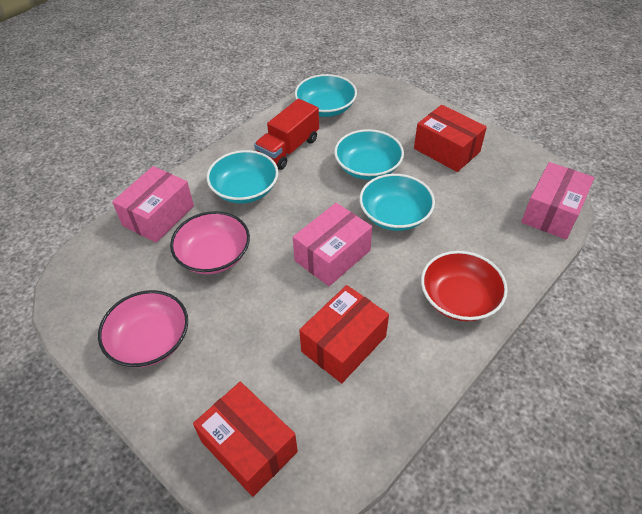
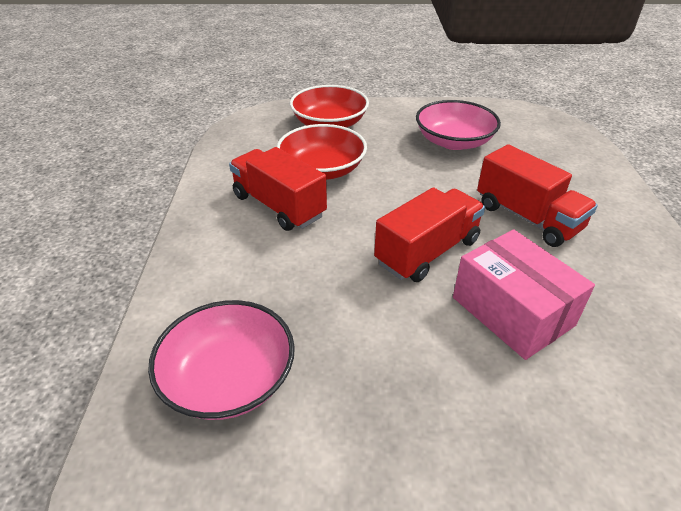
pink box: 3 -> 1
red bowl: 1 -> 2
red box: 3 -> 0
red truck: 1 -> 3
turquoise bowl: 4 -> 0

